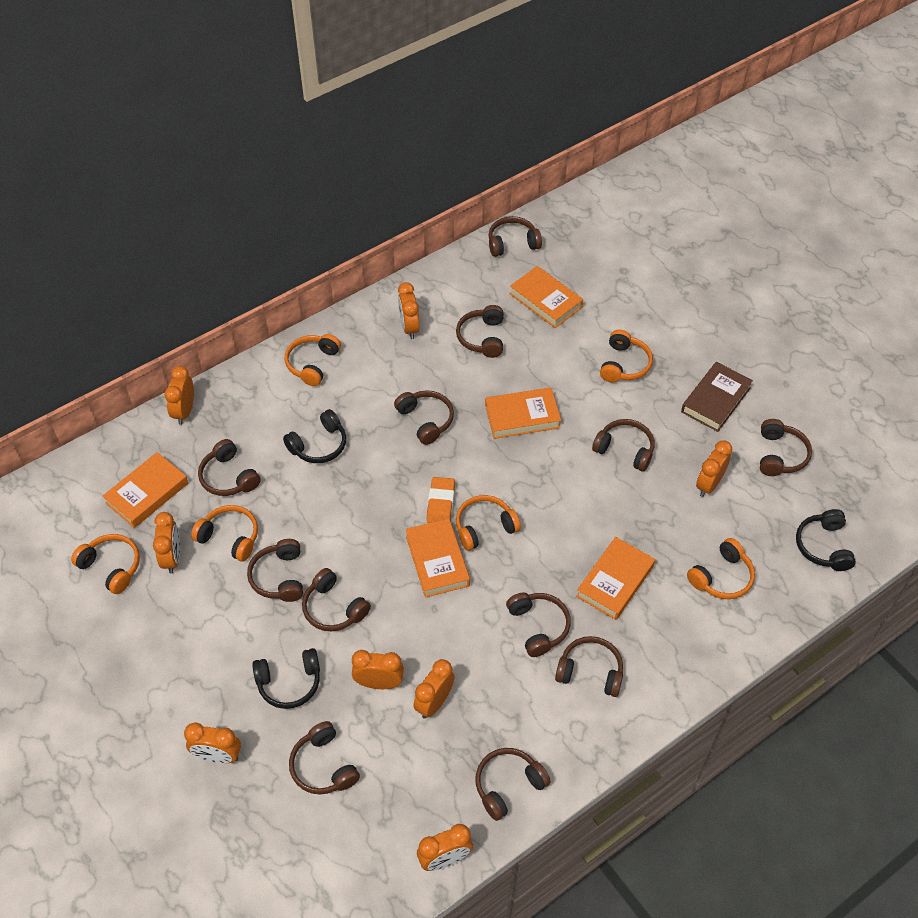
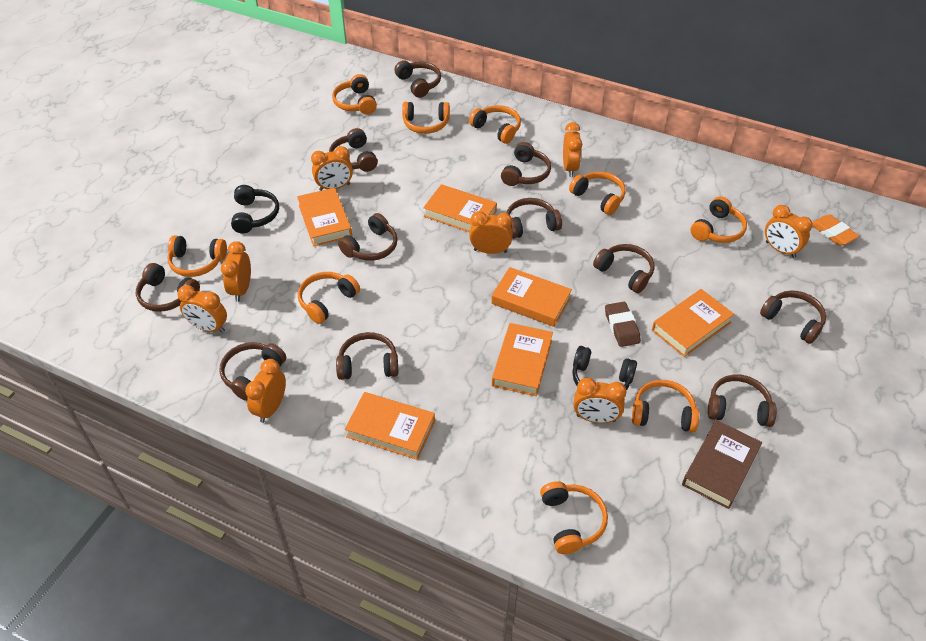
black headphones: 3 -> 2
brown eraser: 0 -> 1
brown headphones: 12 -> 11
orange book: 5 -> 6
orange headphones: 6 -> 9

